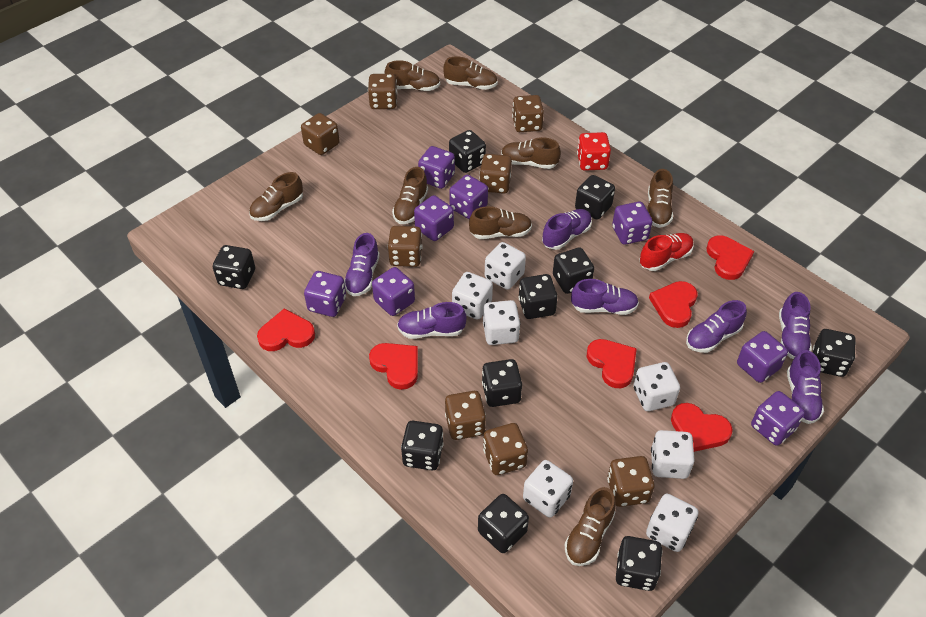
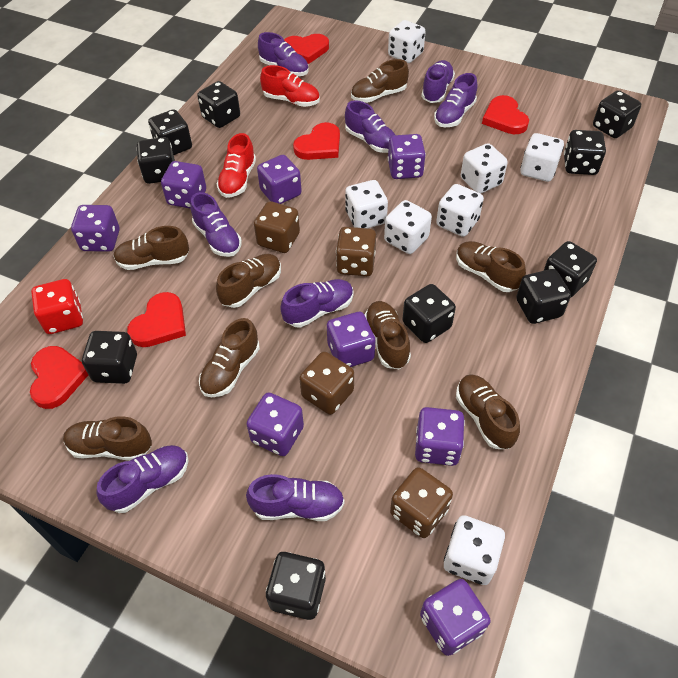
brown dice: 8 -> 4
purple shoe: 7 -> 8
red heart: 6 -> 5
red shoe: 1 -> 2

